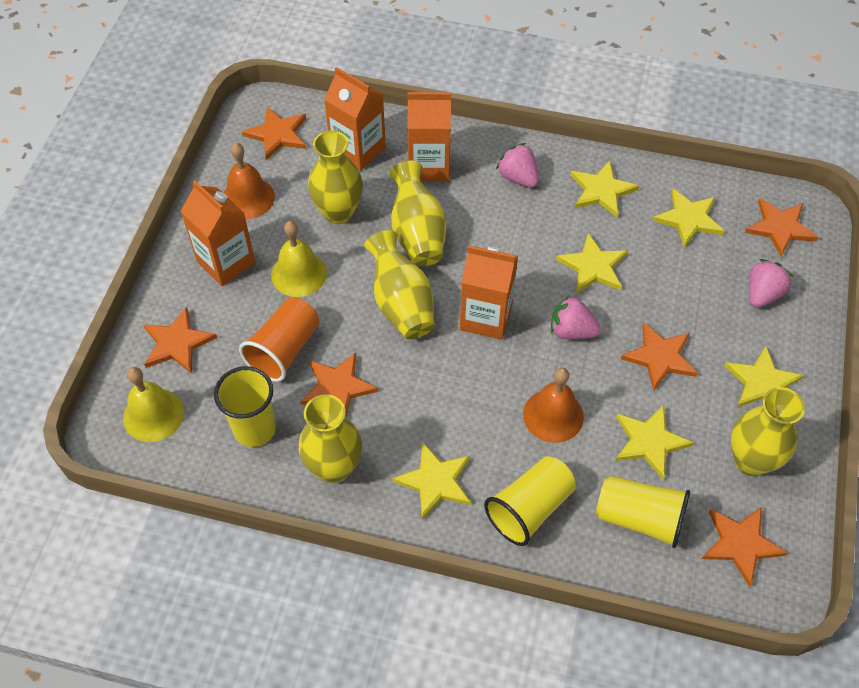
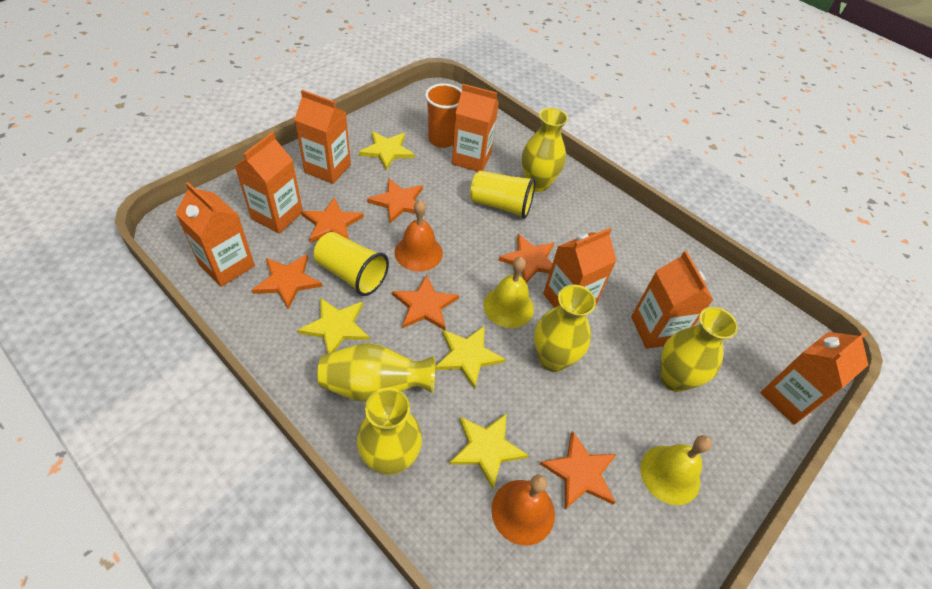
orange carton: 4 -> 7
pink strawberry: 3 -> 0
yellow cup: 3 -> 2
yellow star: 6 -> 4

